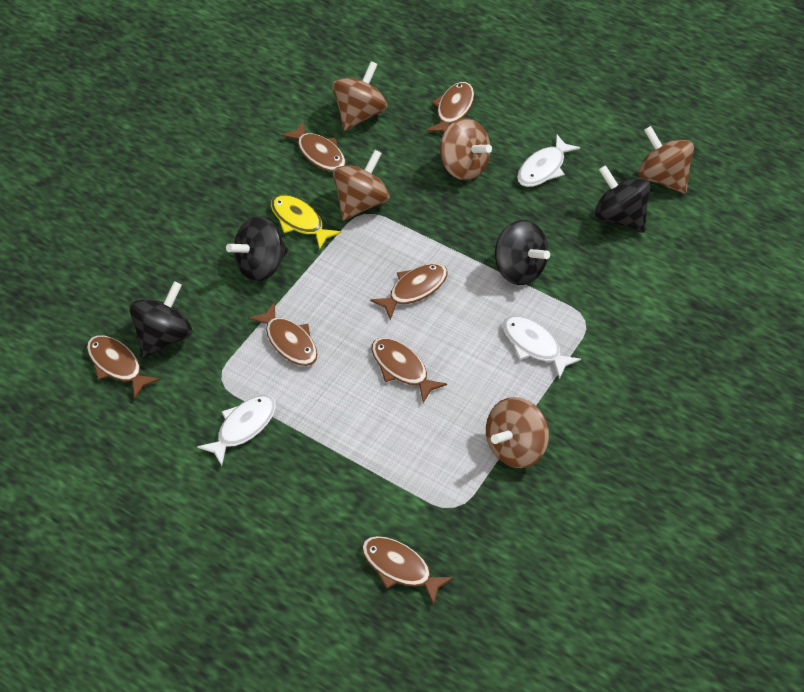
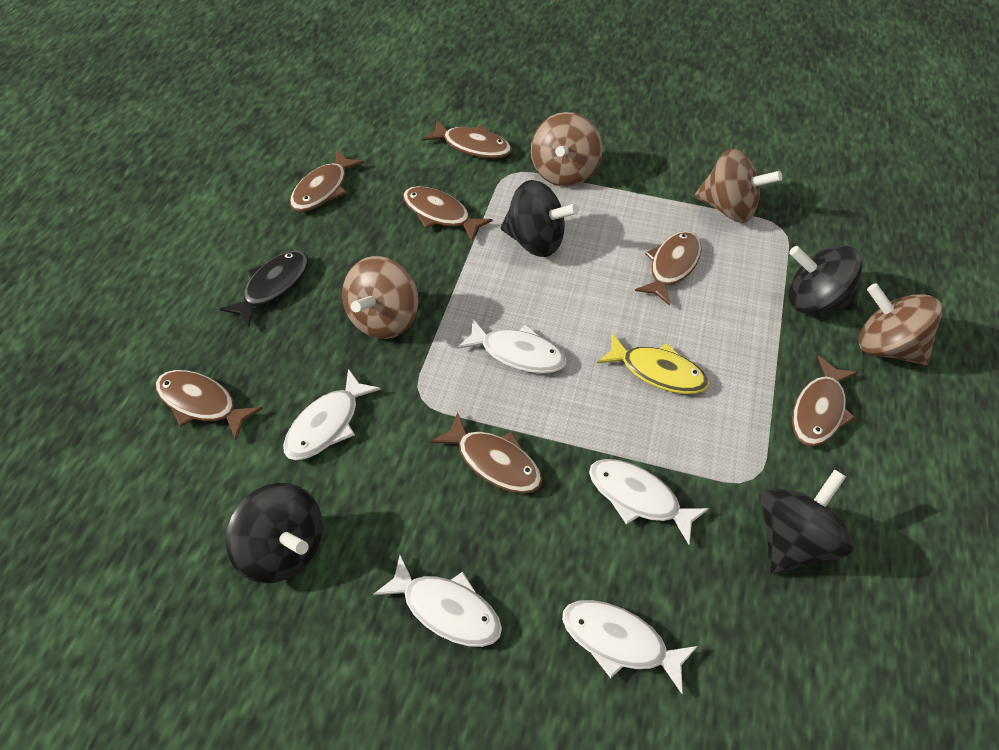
black fish: 0 -> 1
brown spinning top: 5 -> 4
white fish: 3 -> 5

